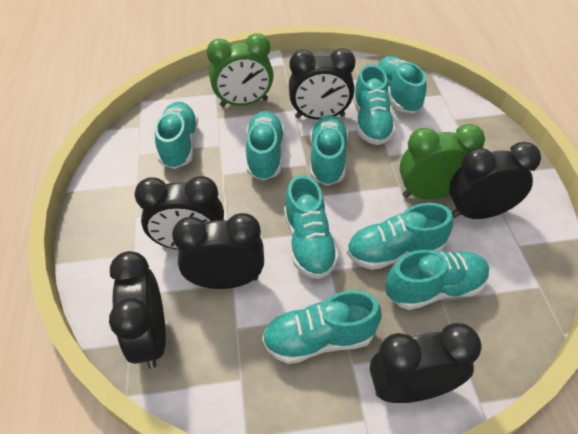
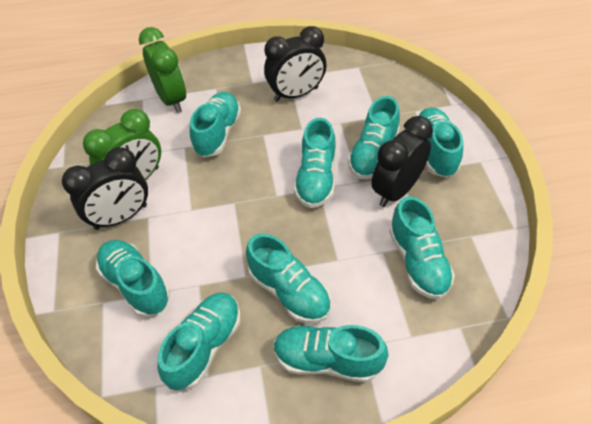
black clock: 6 -> 3

